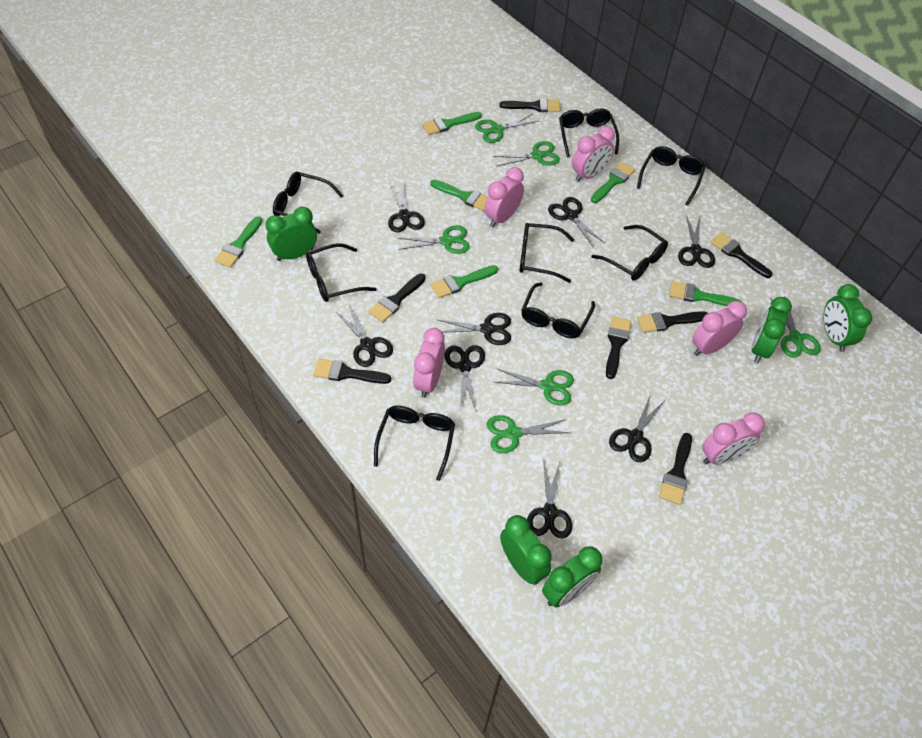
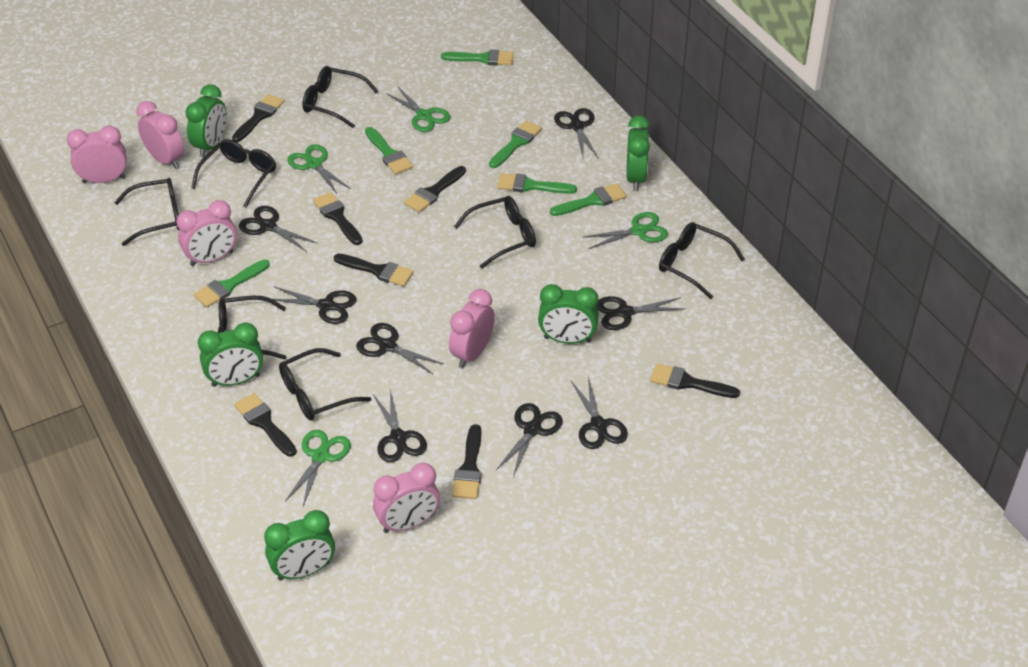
black glasses: 8 -> 7
green scissors: 6 -> 4

